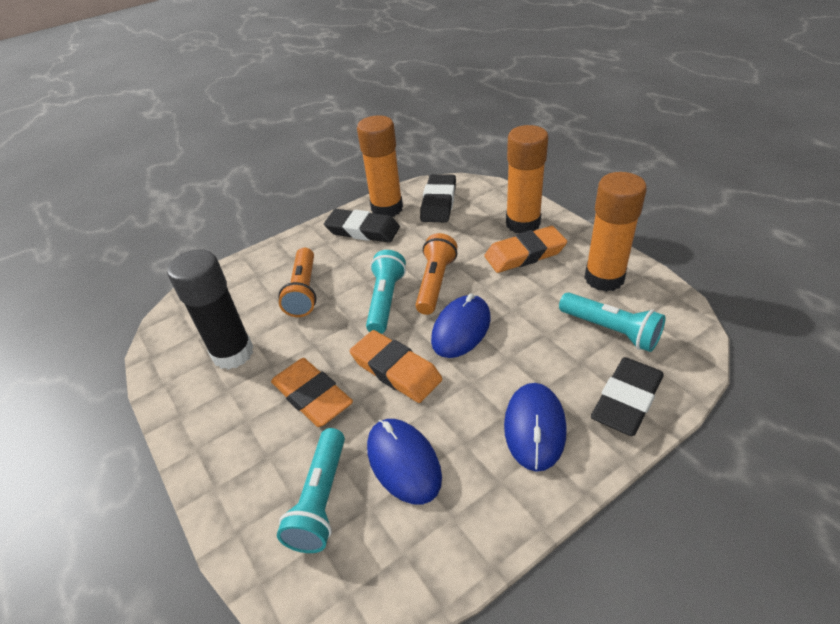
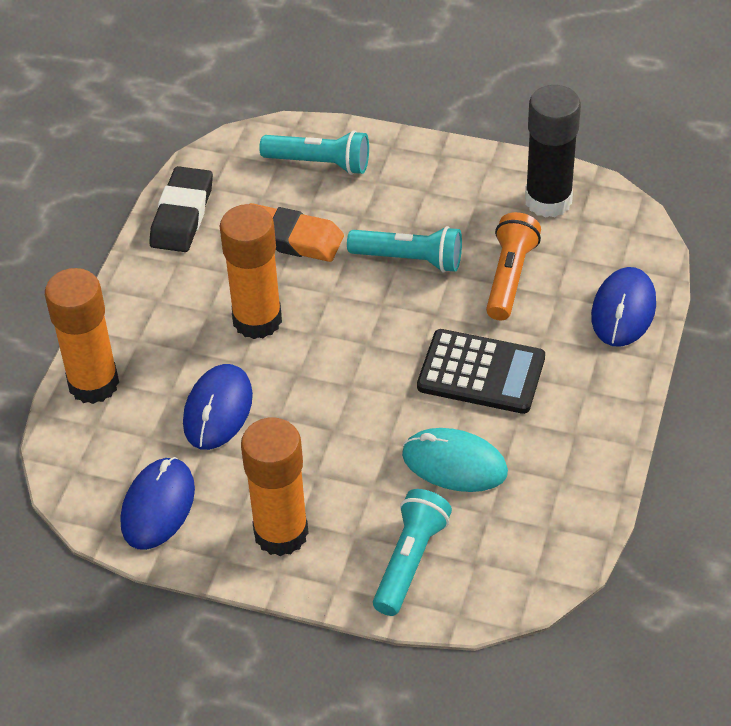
black calculator: 0 -> 1
black eraser: 3 -> 1
orange eraser: 3 -> 1
orange flashlight: 2 -> 1
turquoise mouse: 0 -> 1

